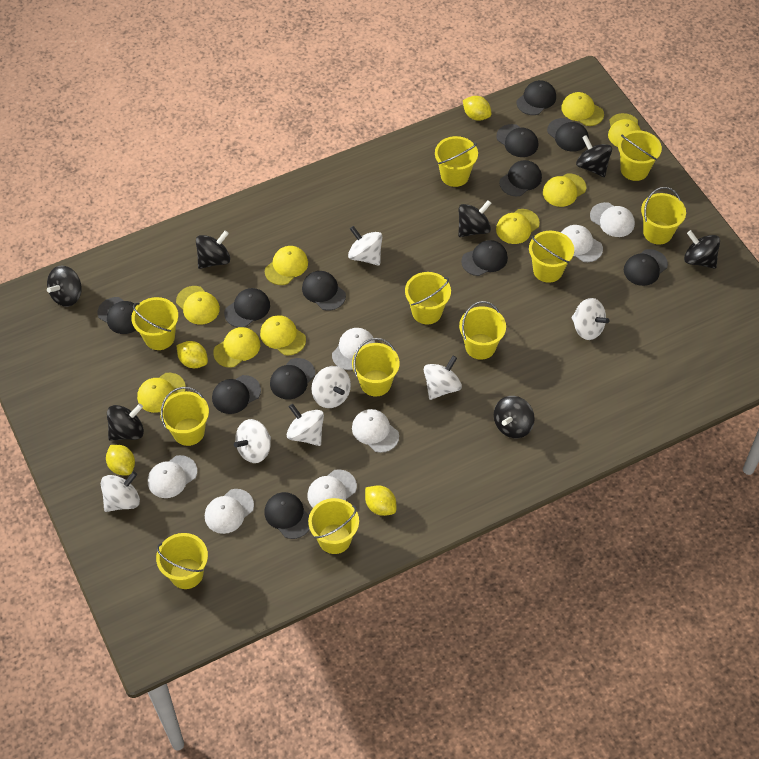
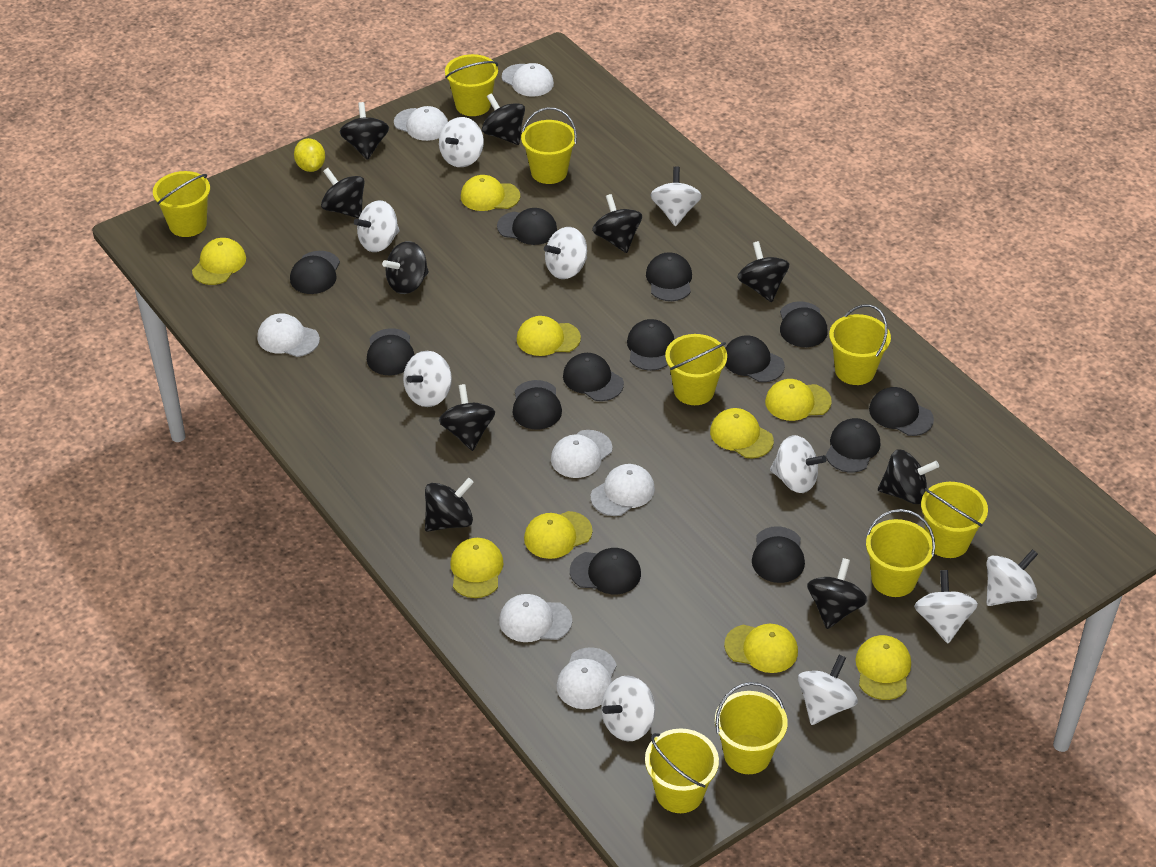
black cap: 12 -> 13
black spinning top: 7 -> 10
white spinning top: 7 -> 10
yellow bucket: 11 -> 9
yellow lemon: 4 -> 1

